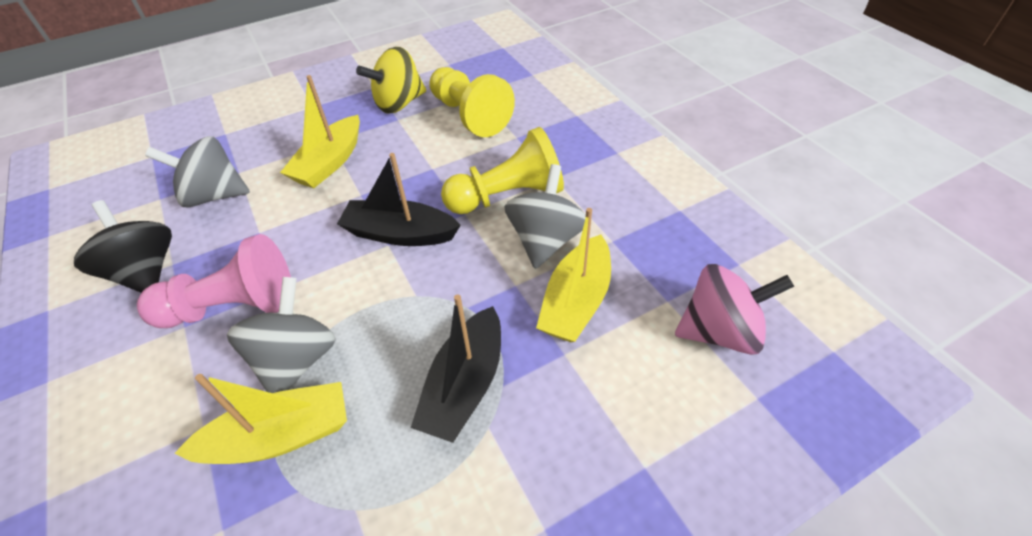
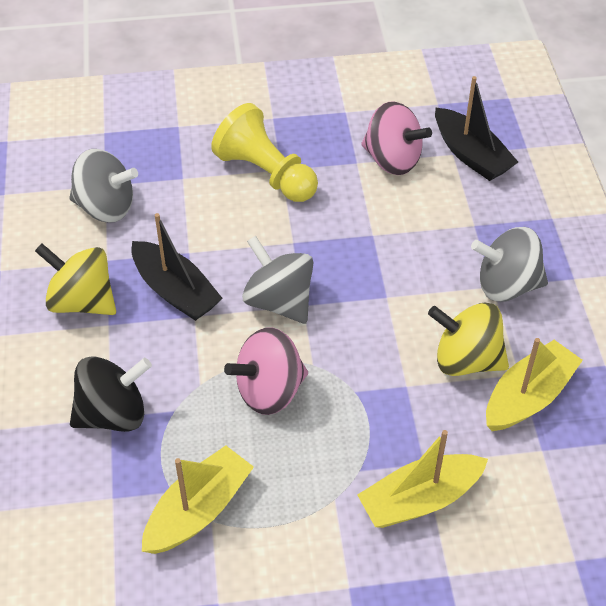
pink pawn: 1 -> 0
pink spinning top: 1 -> 2
yellow pawn: 2 -> 1
yellow spinning top: 1 -> 2

